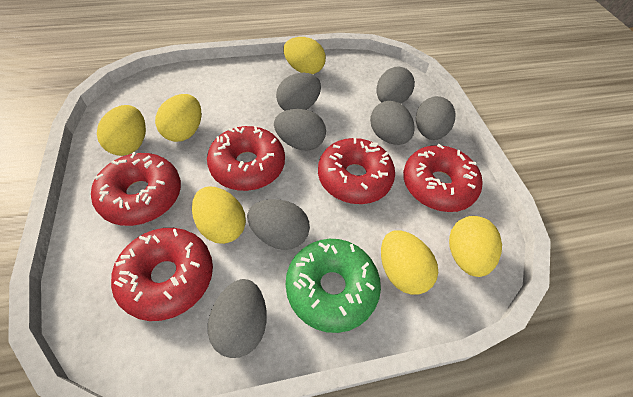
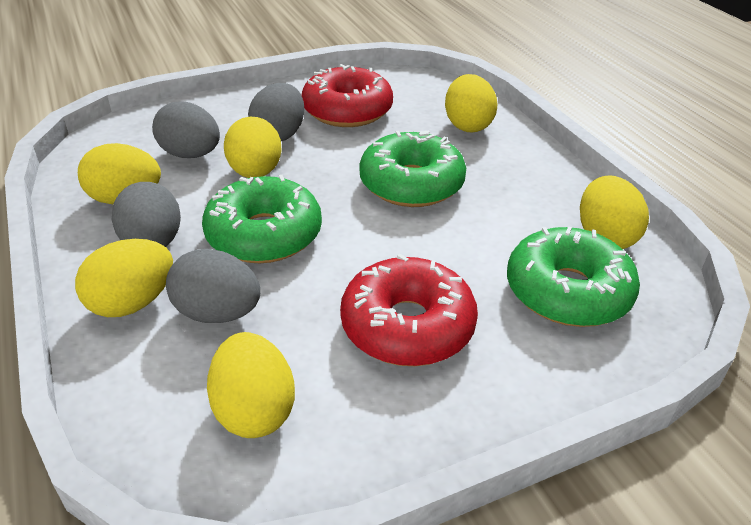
green donut: 1 -> 3
grey egg: 7 -> 4
red donut: 5 -> 2

